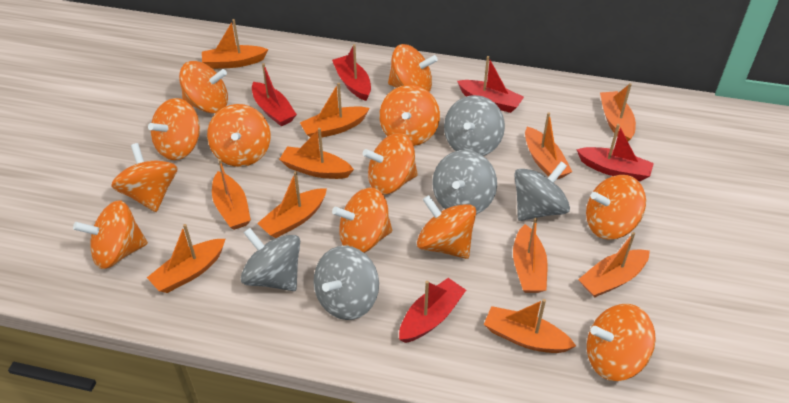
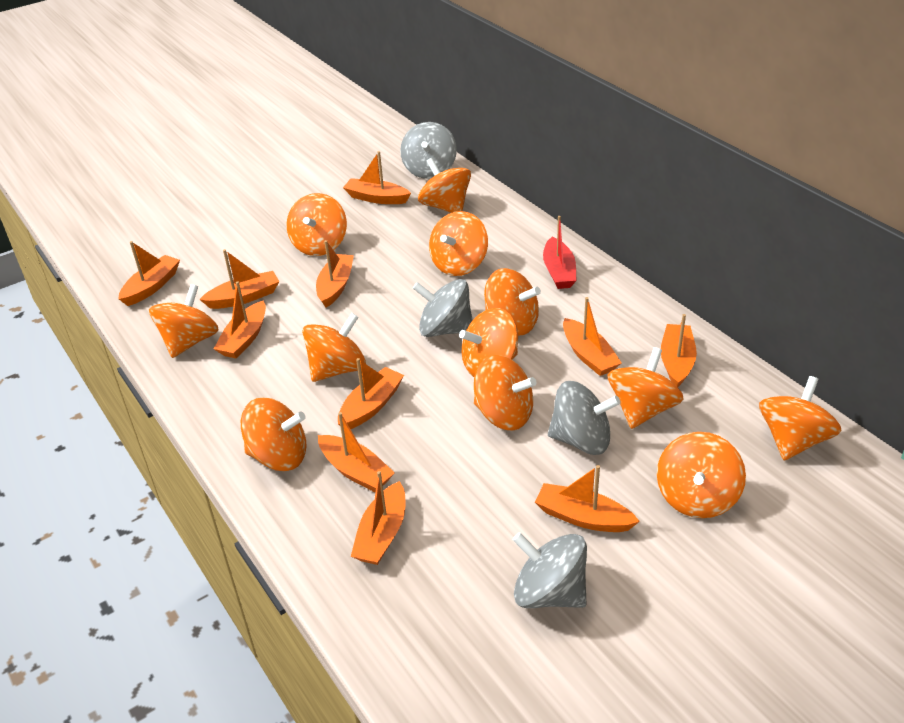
grey spinning top: 5 -> 4
red boat: 5 -> 1

